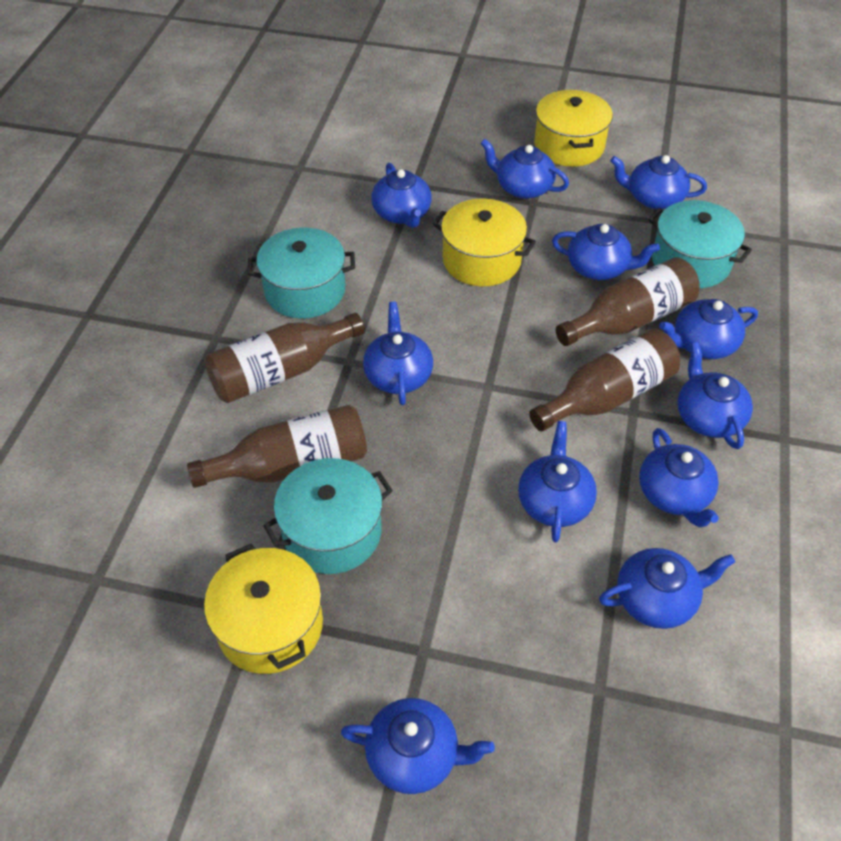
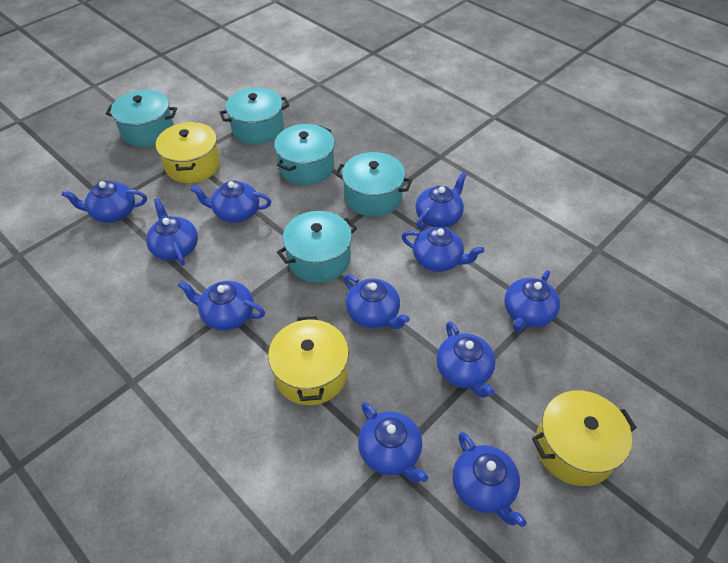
brown bottle: 4 -> 0
turquoise pot: 3 -> 5

